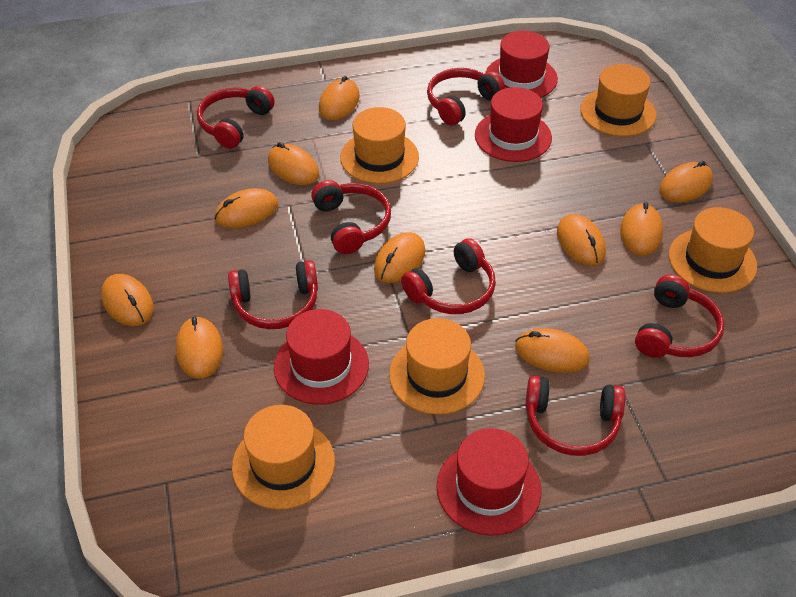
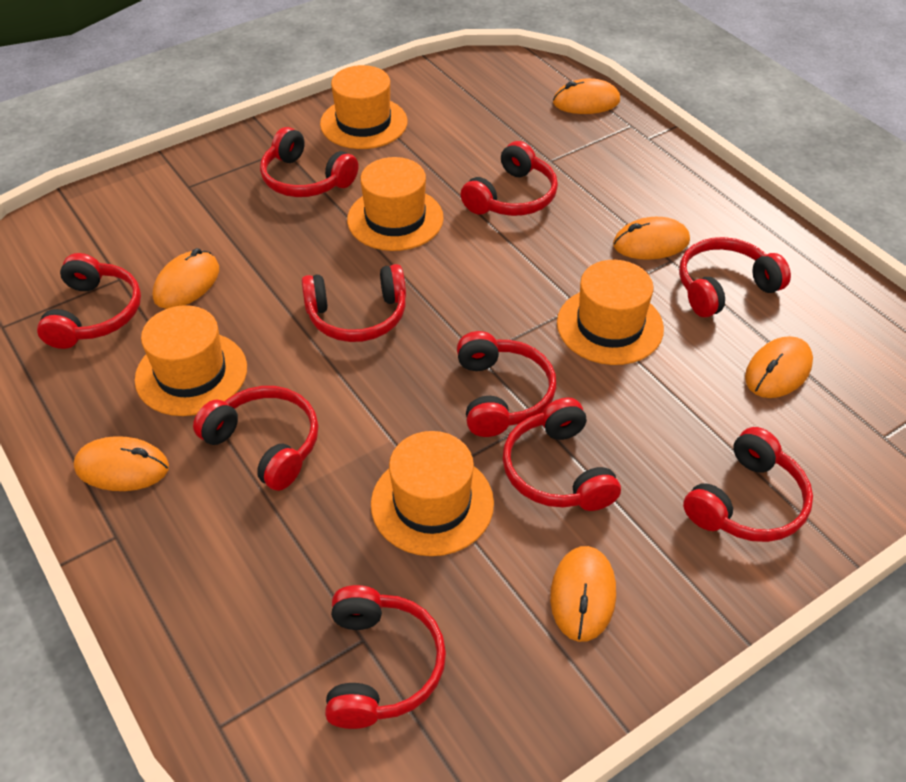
orange mouse: 10 -> 6
red hat: 4 -> 0
red headphones: 7 -> 10

